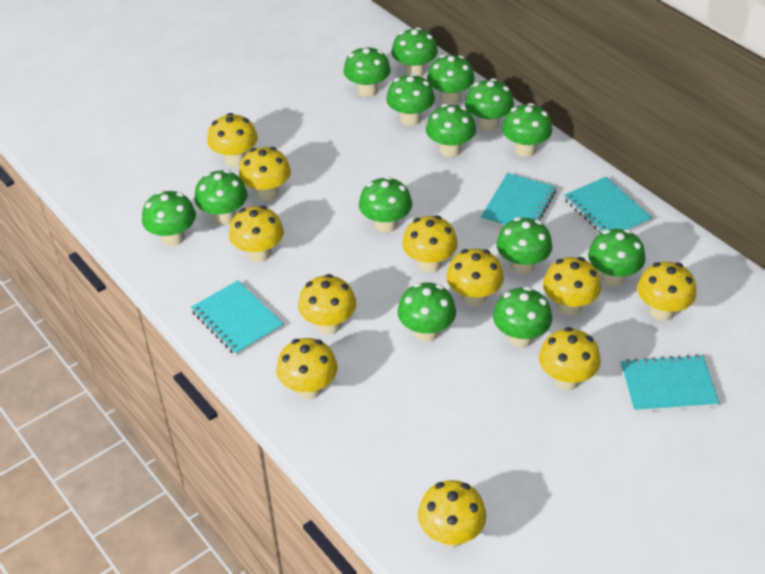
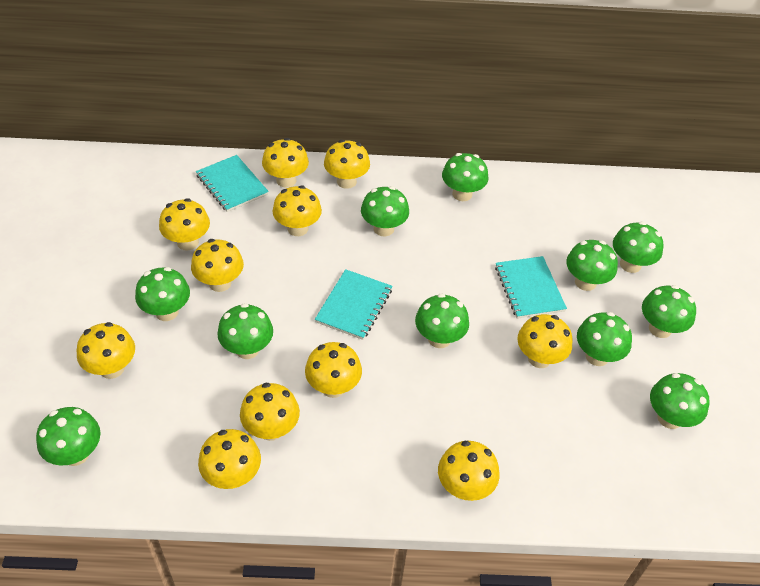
green mushroom: 14 -> 11
turquoise notebook: 4 -> 3

